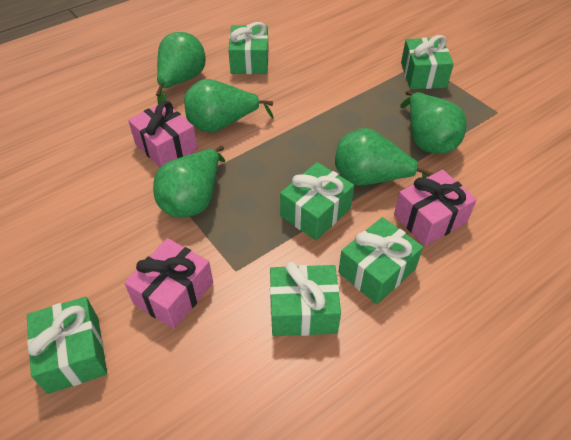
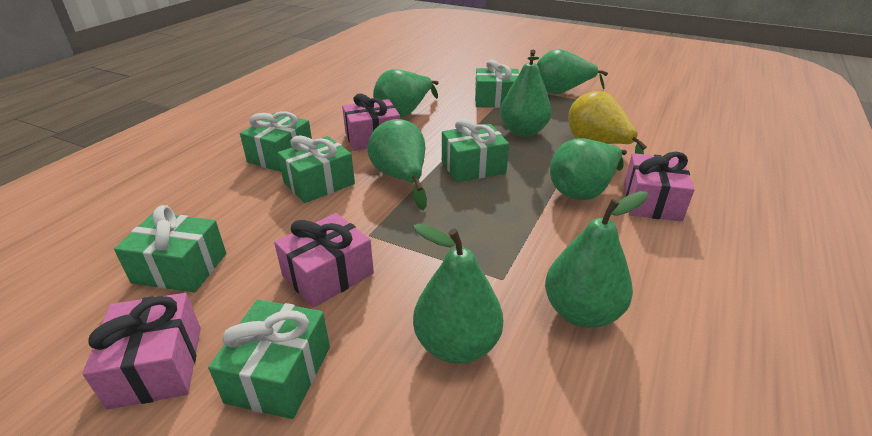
green pear: 5 -> 7
pink gift: 3 -> 4
yellow pear: 0 -> 1

